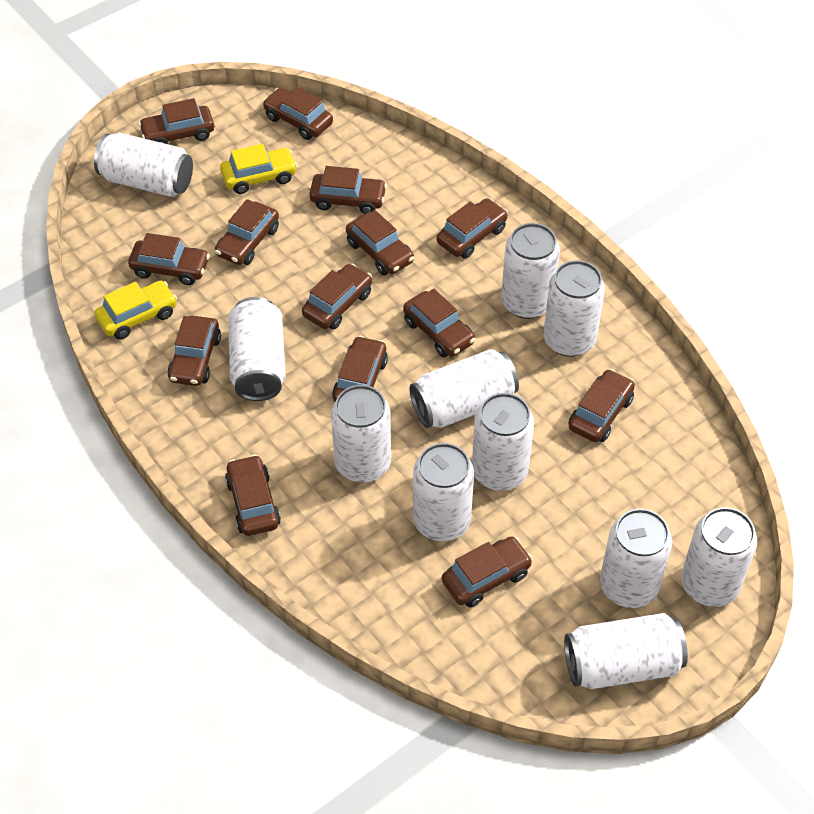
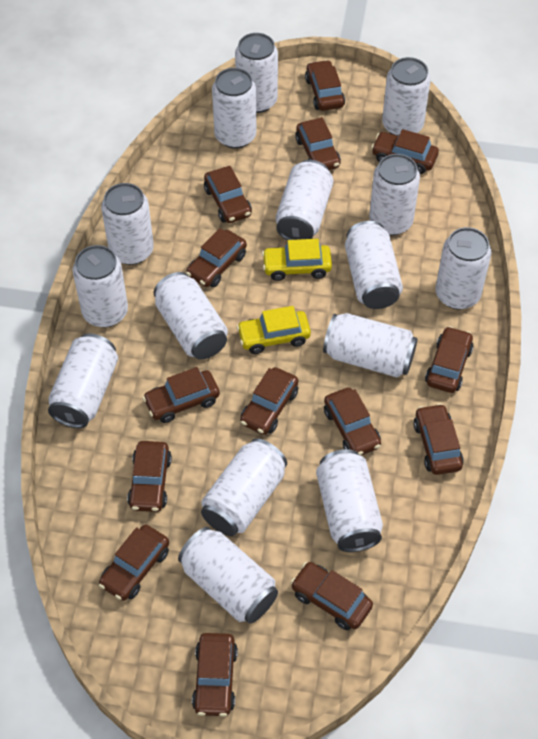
white can: 11 -> 15

